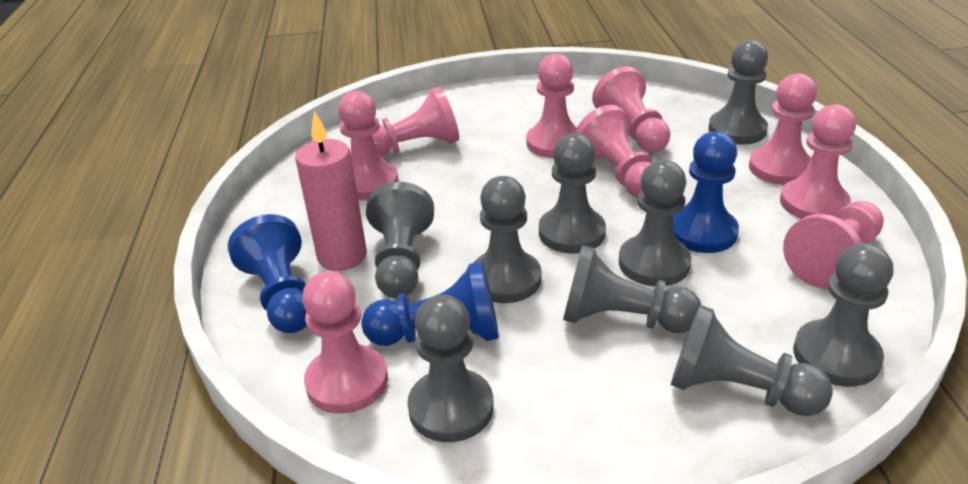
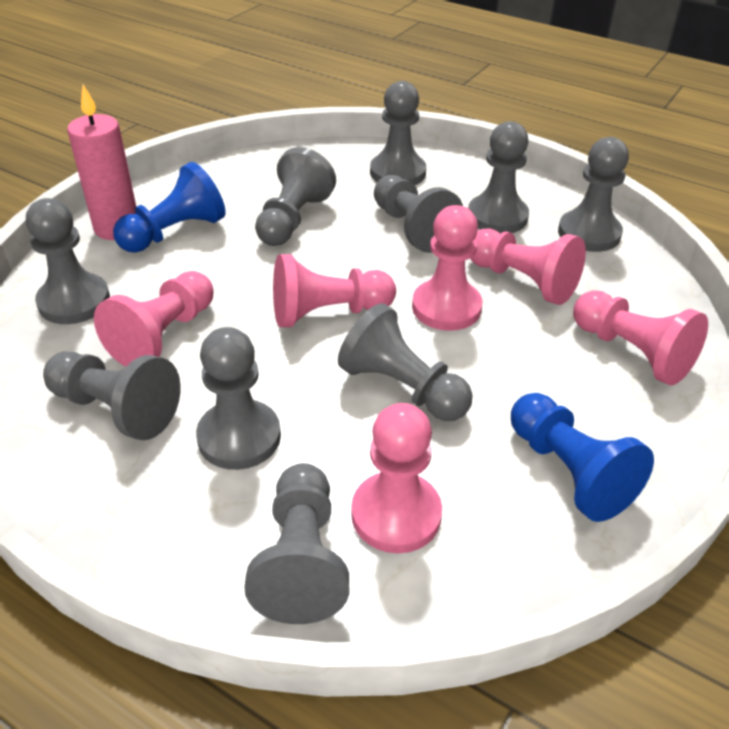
blue pawn: 3 -> 2
grey pawn: 9 -> 10
pink pawn: 9 -> 6

